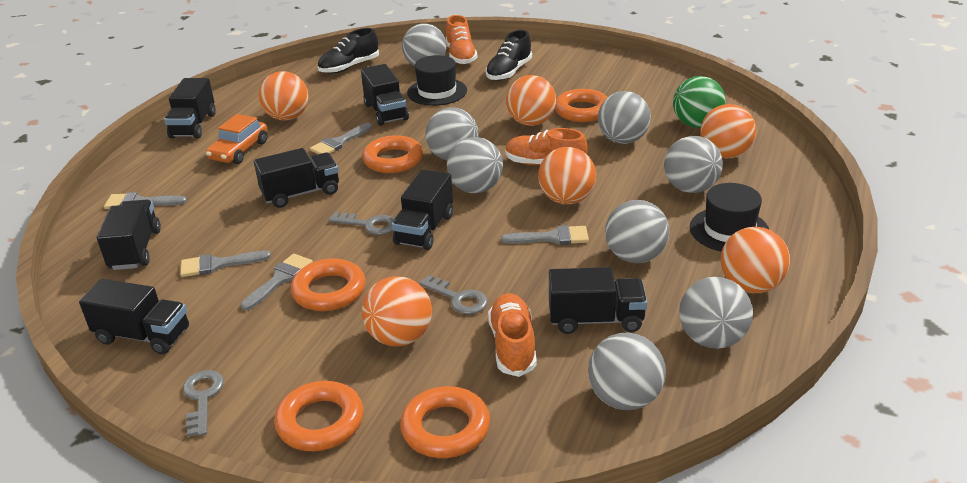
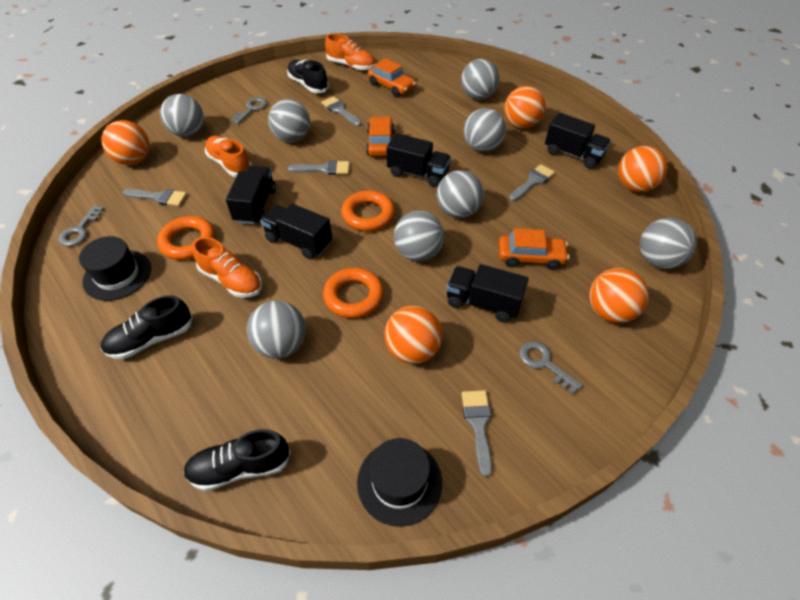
black shoe: 2 -> 3
black truck: 7 -> 5
green ball: 1 -> 0
orange ball: 6 -> 5
orange car: 1 -> 3
orange ring: 5 -> 3

